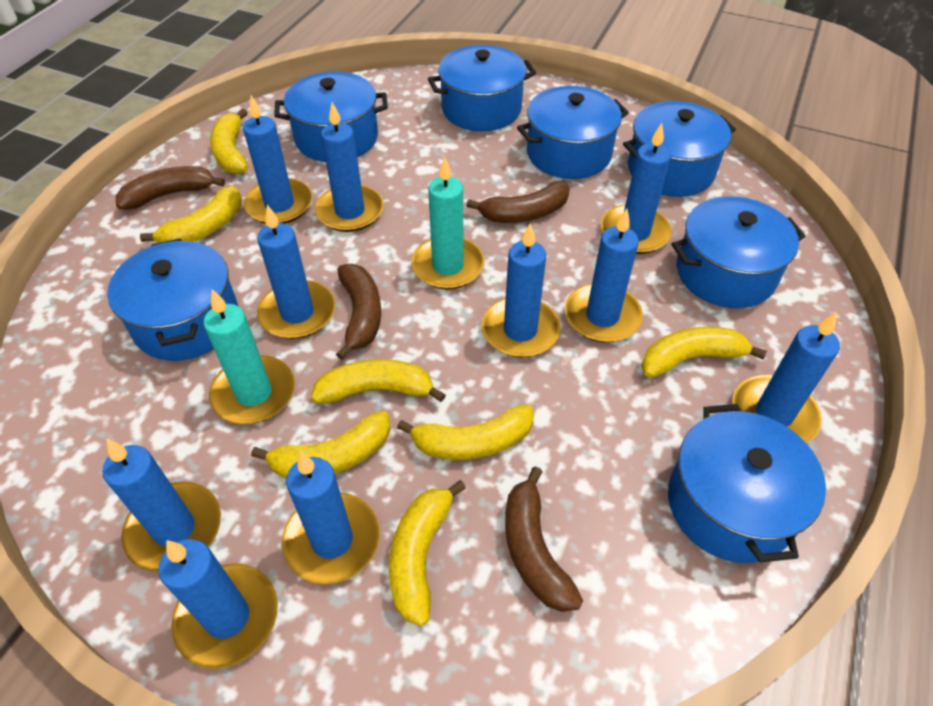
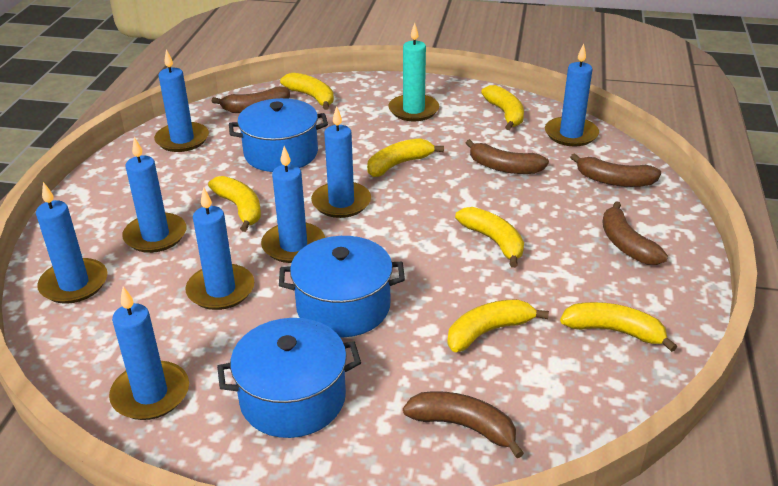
blue candle: 10 -> 8
blue pot: 7 -> 3
brown banana: 4 -> 5
turquoise candle: 2 -> 1

